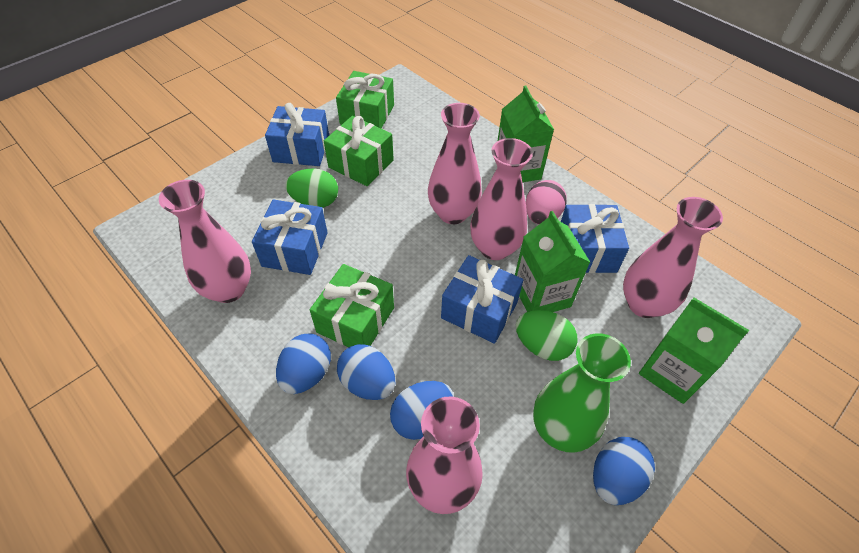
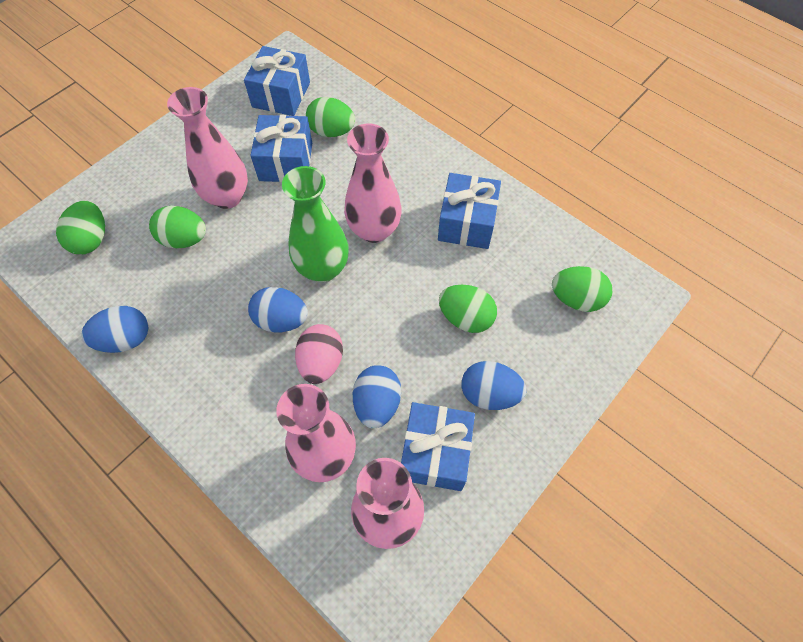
green carton: 3 -> 0
green egg: 2 -> 5
green gift: 3 -> 0
pink vase: 5 -> 4

